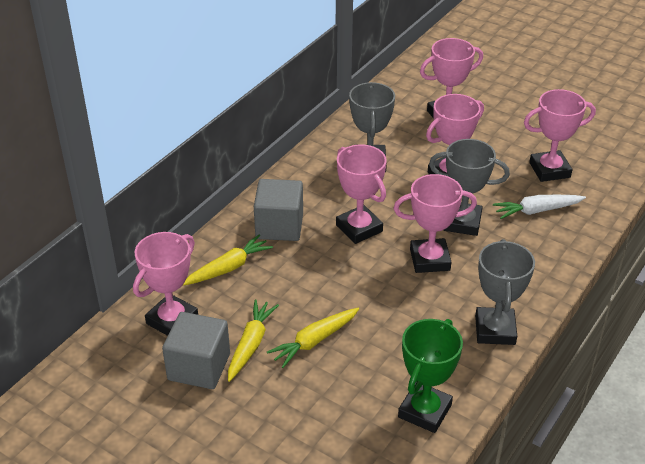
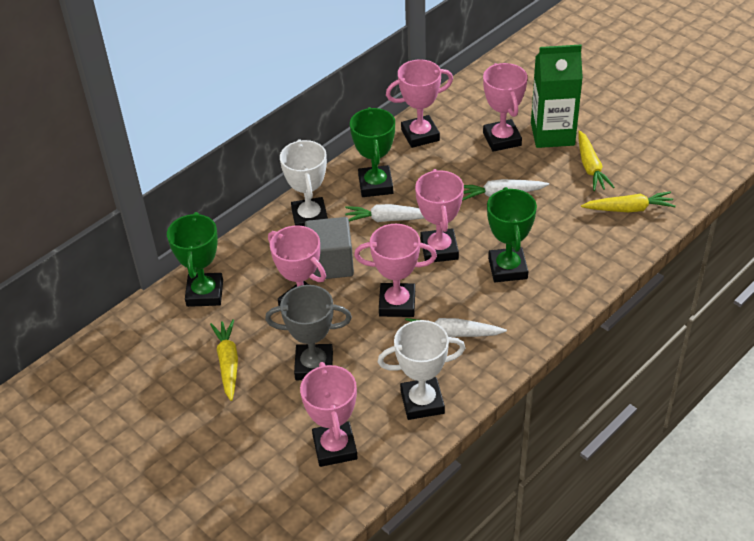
green carton: 0 -> 1
green trophy: 1 -> 3
grey cube: 2 -> 1
grey trophy: 3 -> 1
white carrot: 1 -> 3
white trophy: 0 -> 2

